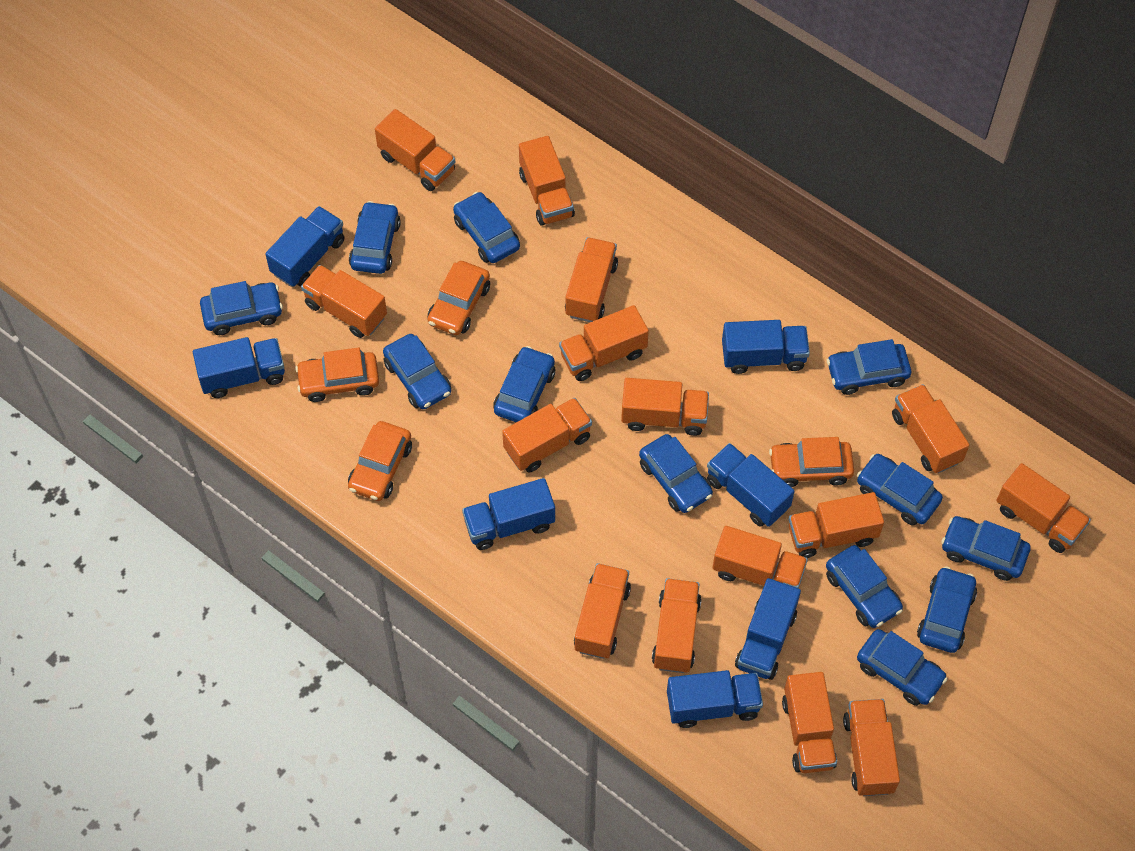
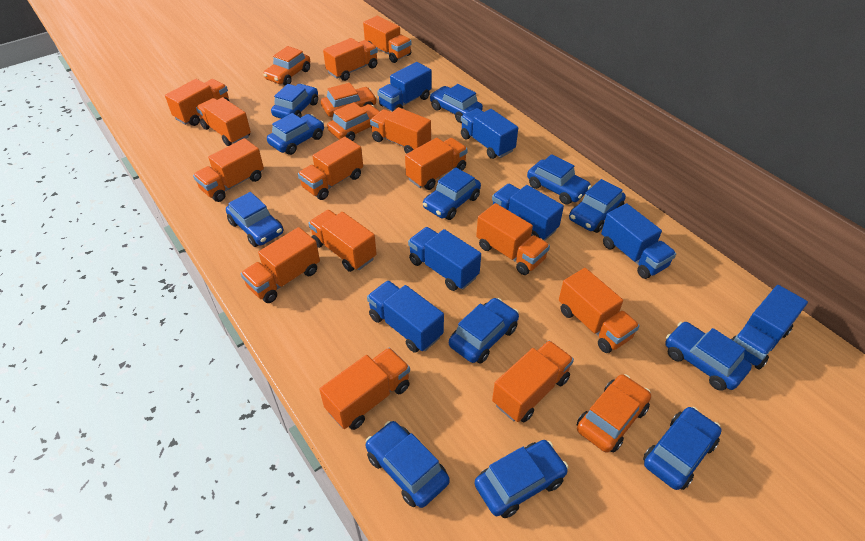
orange truck: 15 -> 14

